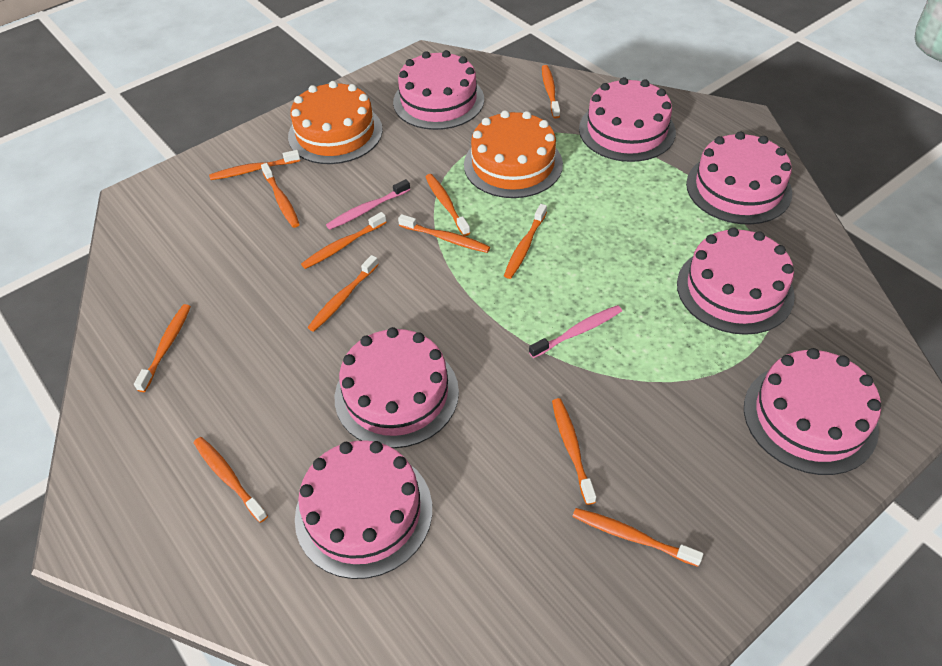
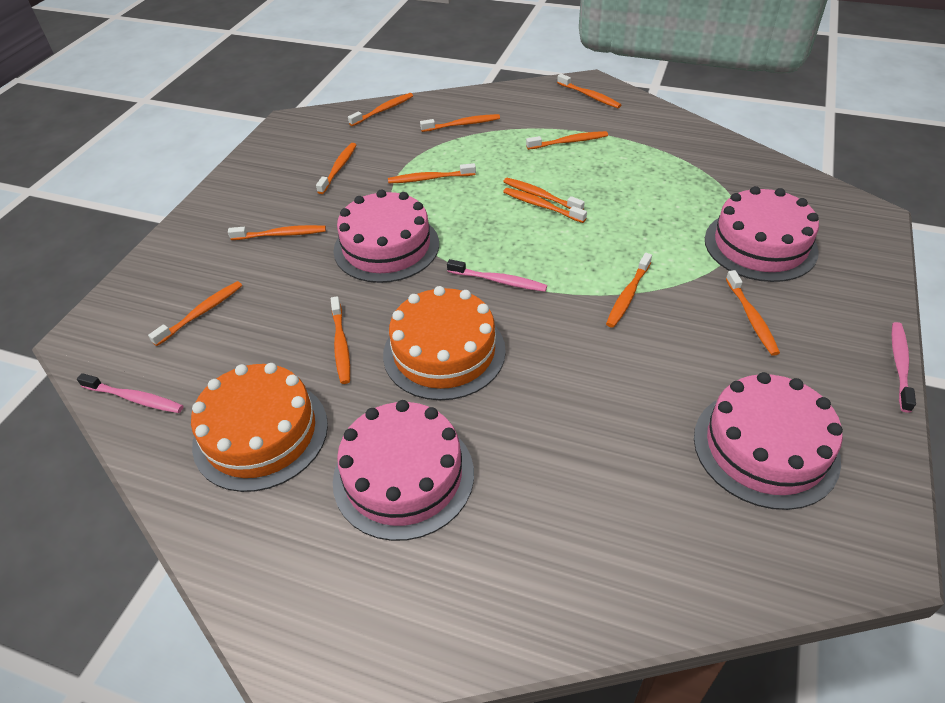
orange toothbrush: 12 -> 13
pink cake: 7 -> 4
pink toothbrush: 2 -> 3

